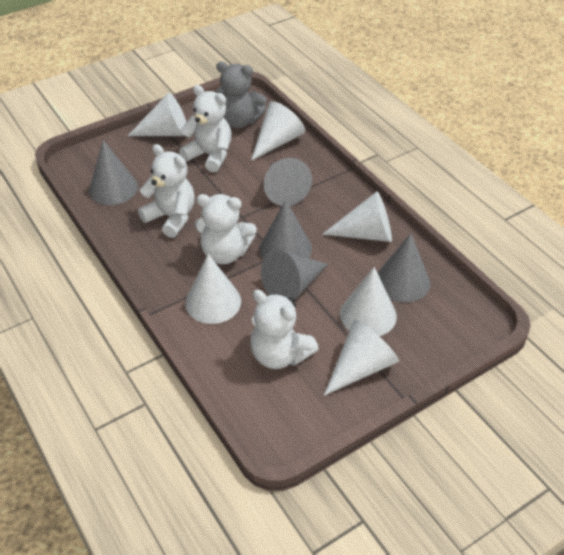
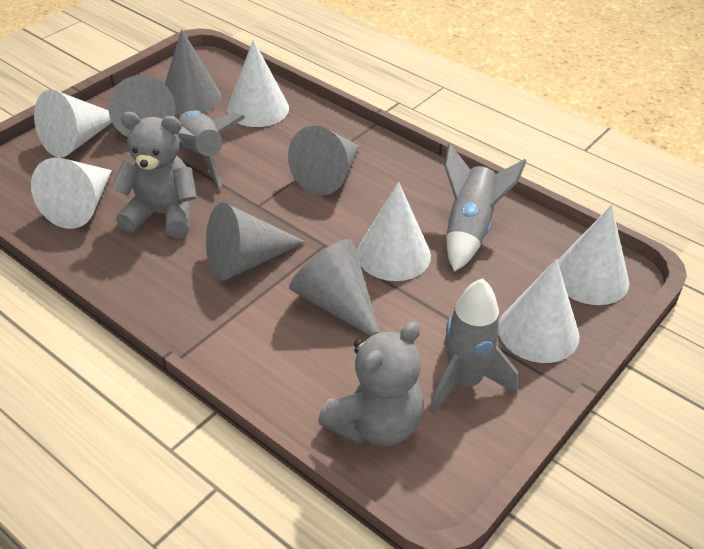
grey rocket: 0 -> 3
grey teddy bear: 1 -> 2
white teddy bear: 4 -> 0

